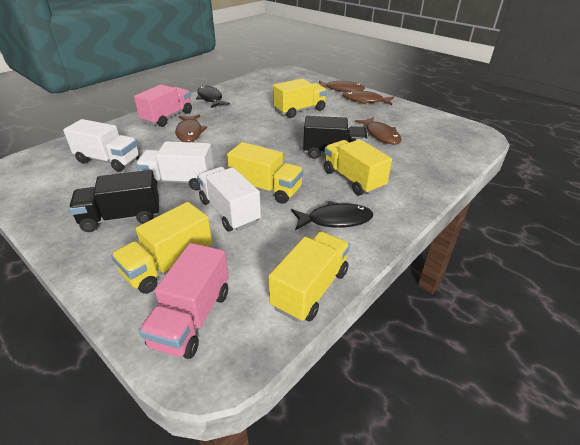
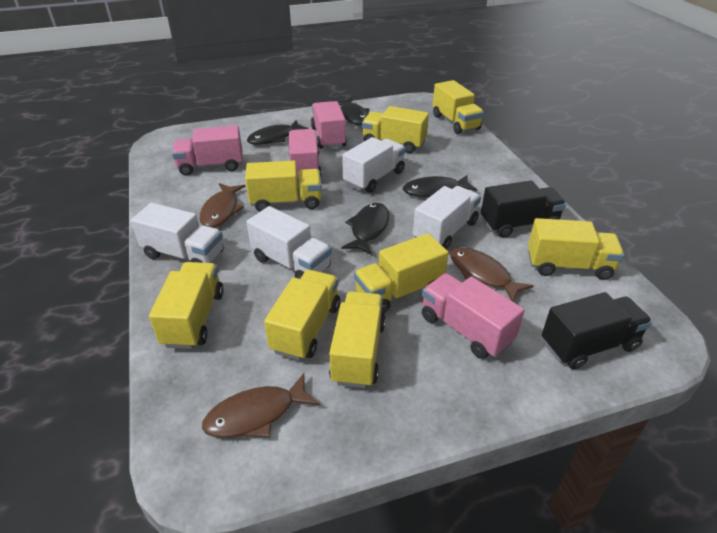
black fish: 2 -> 4
brown fish: 4 -> 3
pink truck: 2 -> 4
white truck: 3 -> 4
yellow truck: 5 -> 8

